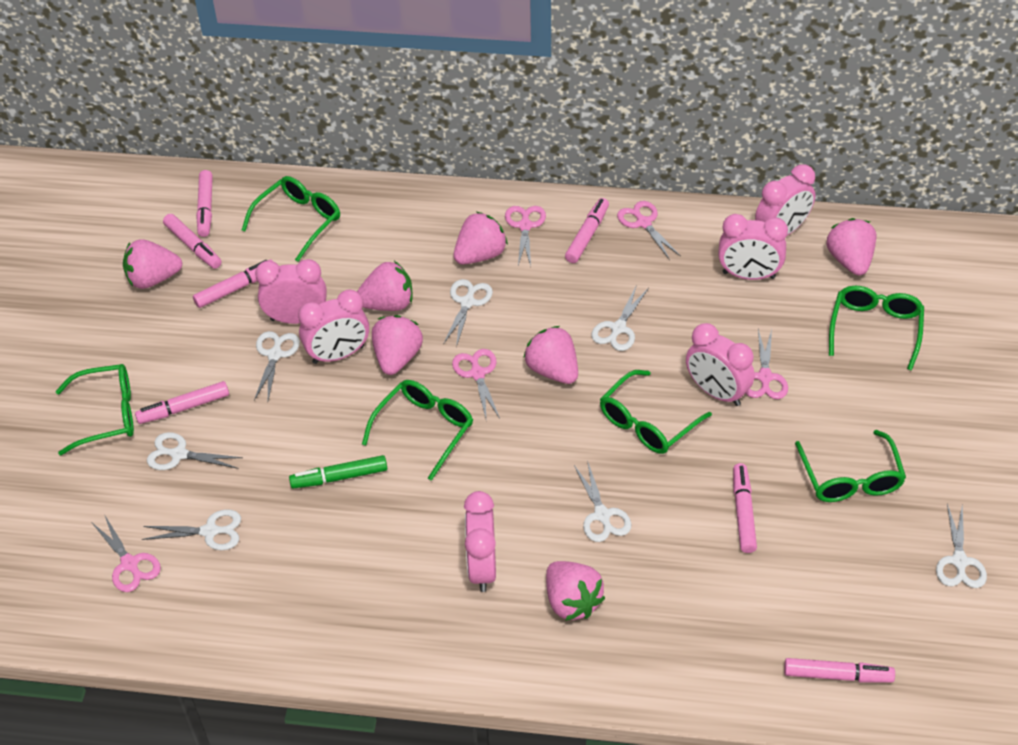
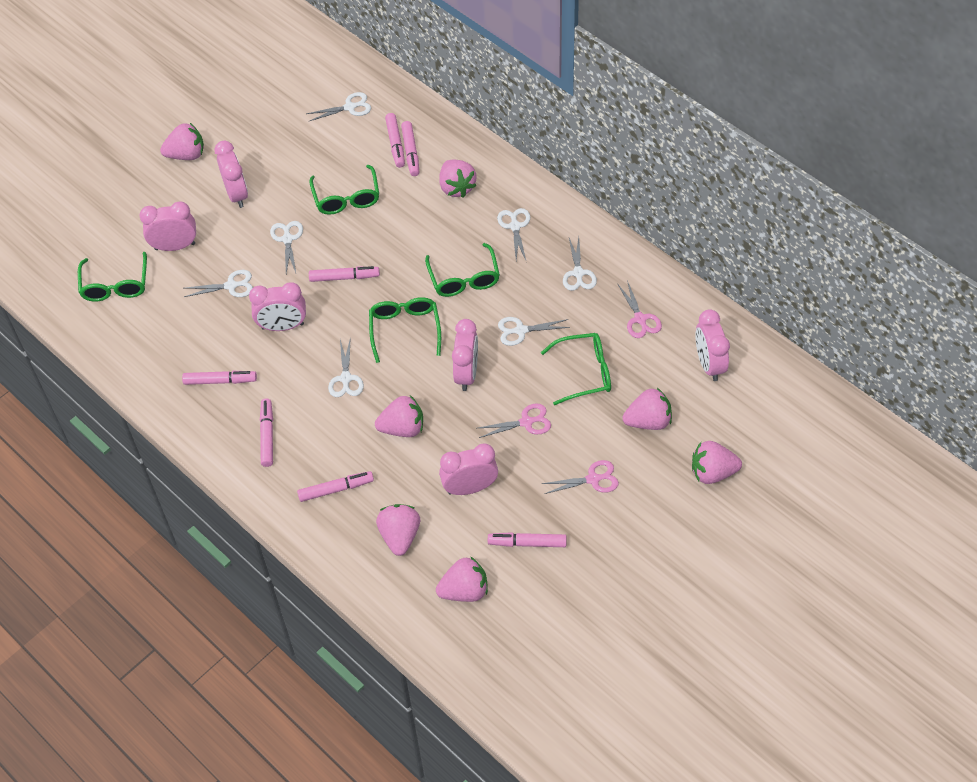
green glasses: 6 -> 5
green marker: 1 -> 0
pink scissors: 5 -> 3

